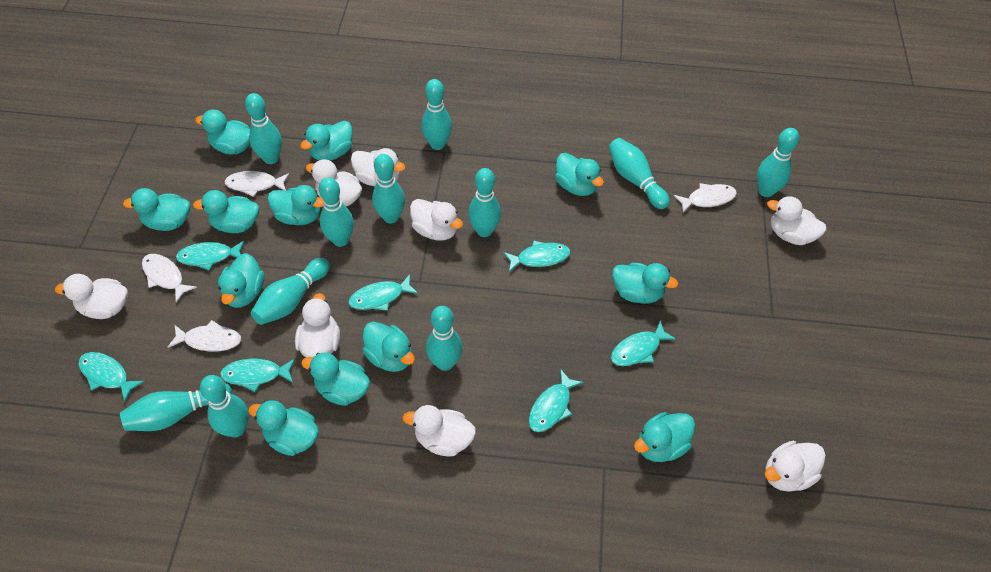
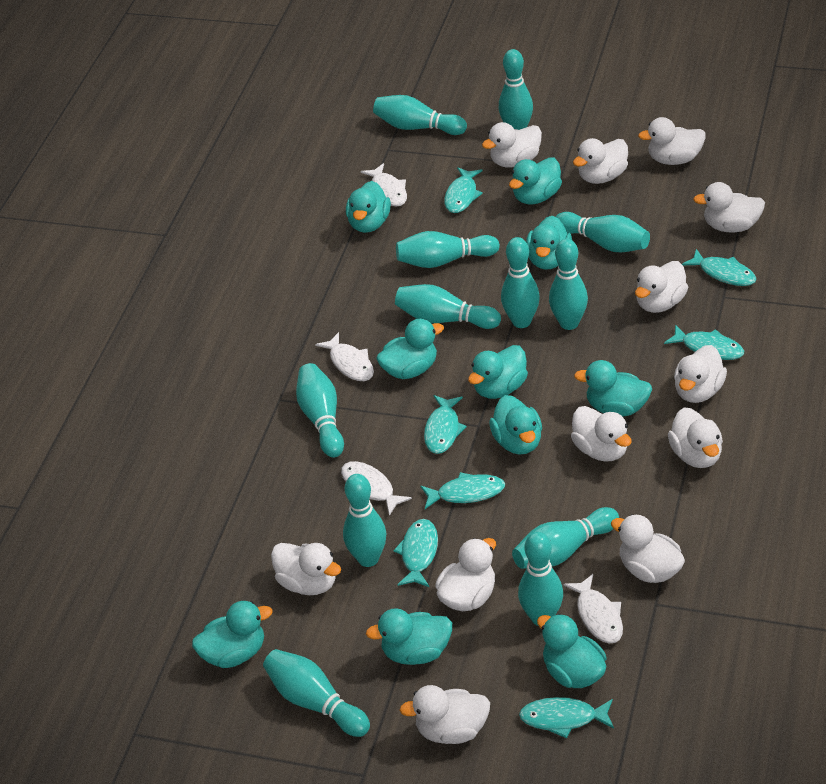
turquoise bowling pin: 11 -> 12
turquoise duck: 12 -> 10
white duck: 8 -> 12

